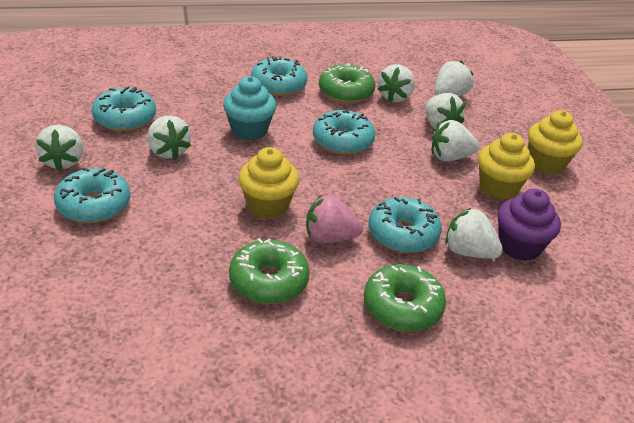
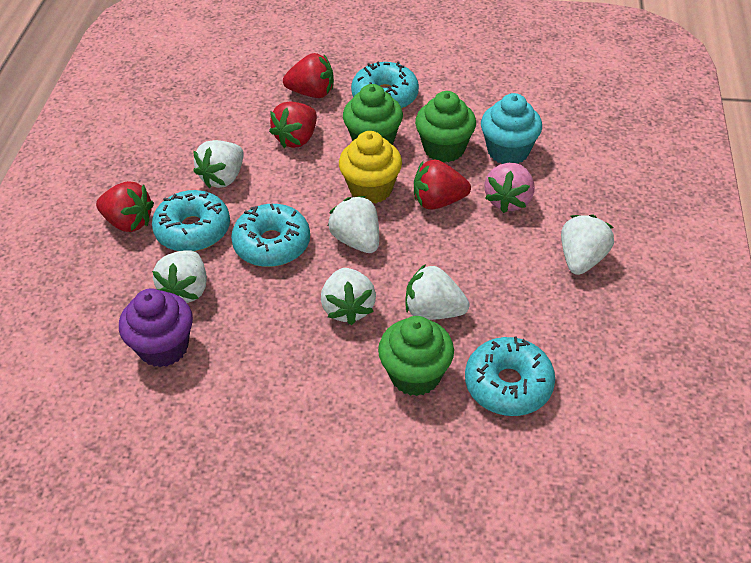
green cupcake: 0 -> 3
green donut: 3 -> 0
red strawberry: 0 -> 4
turquoise donut: 5 -> 4
white strawberry: 7 -> 6
yellow cupcake: 3 -> 1

